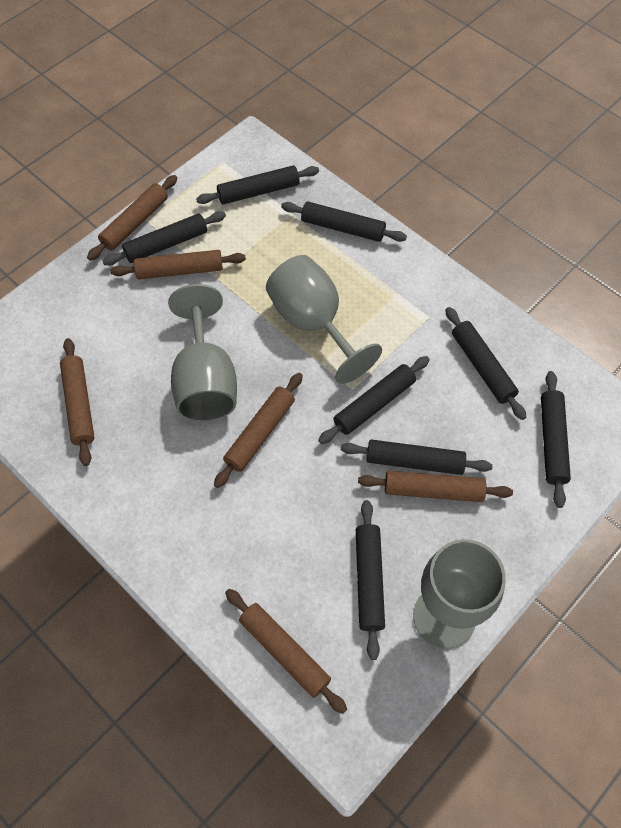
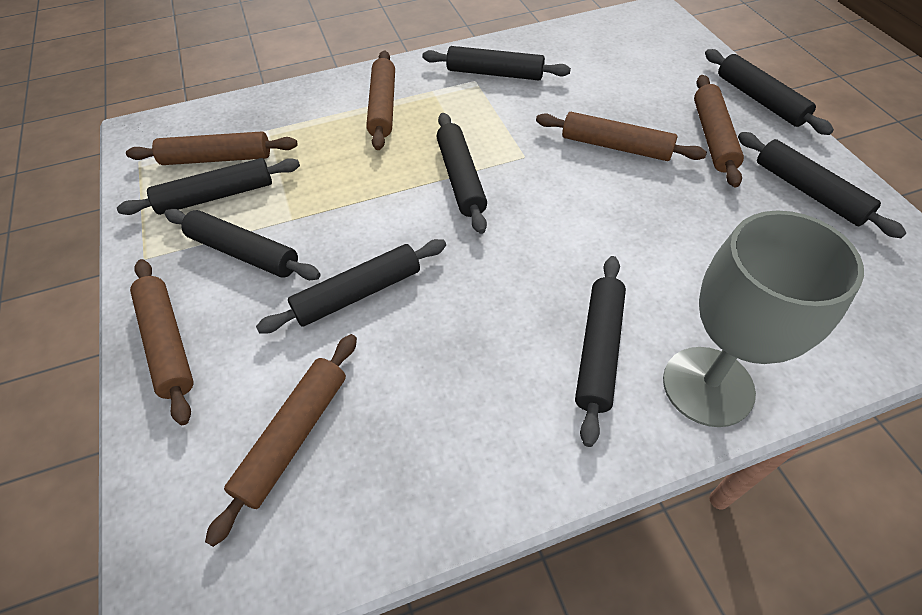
grey goblet: 3 -> 1

